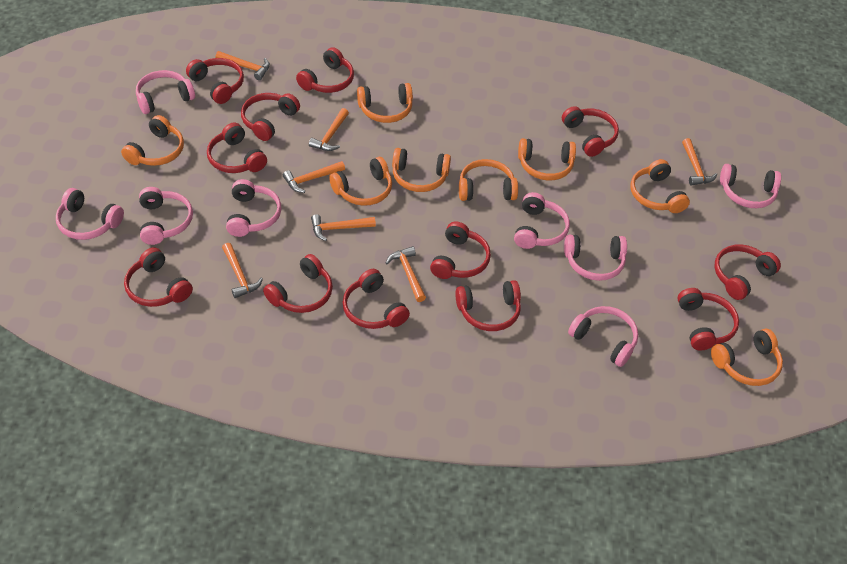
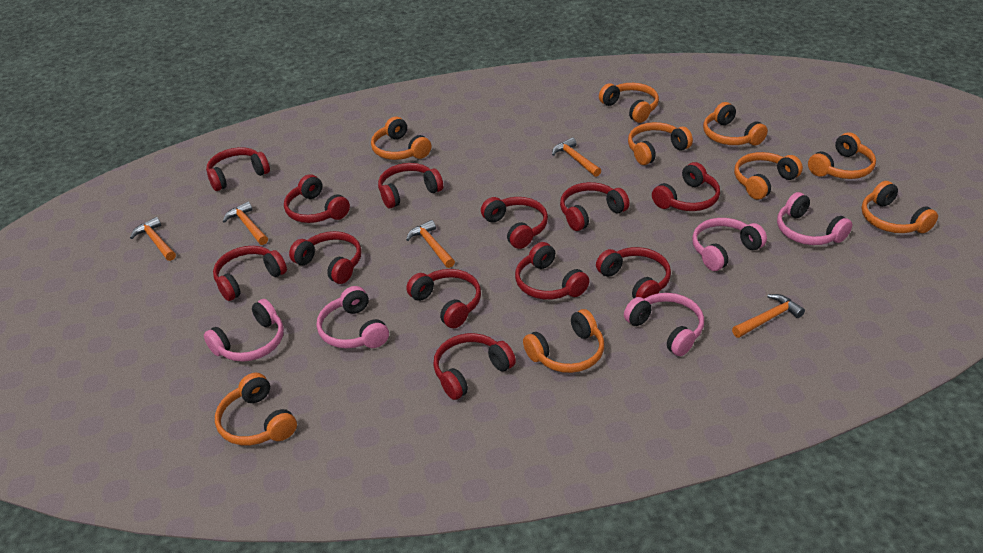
orange hammer: 7 -> 5
orange headphones: 8 -> 9
pink headphones: 8 -> 5

